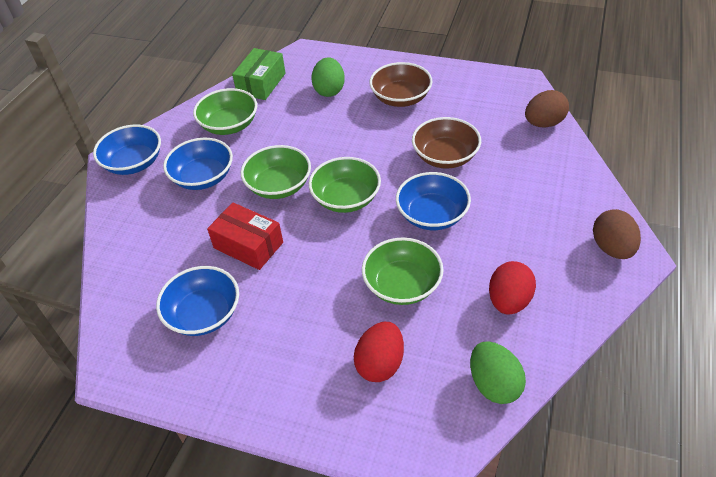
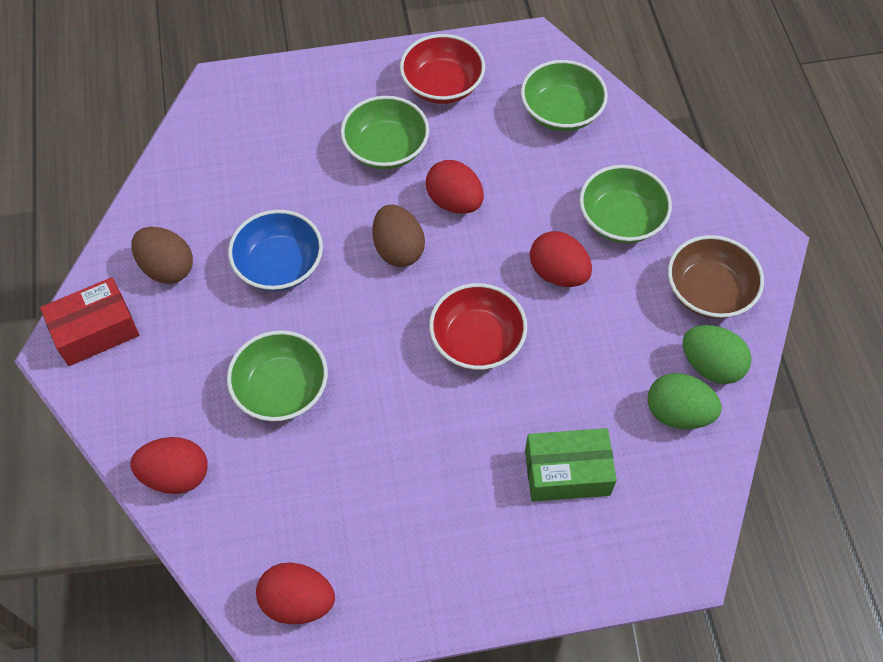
blue bowl: 4 -> 1
brown bowl: 2 -> 1
red bowl: 0 -> 2
red egg: 2 -> 4

